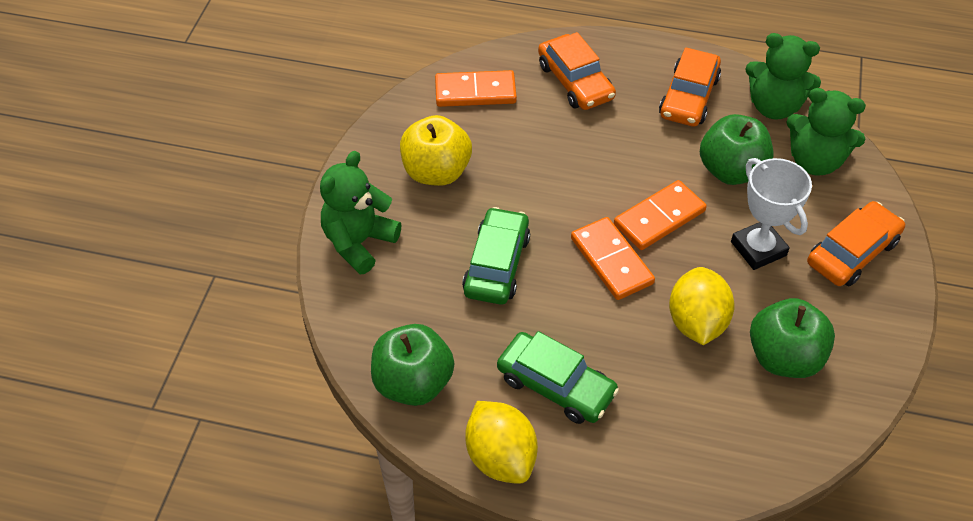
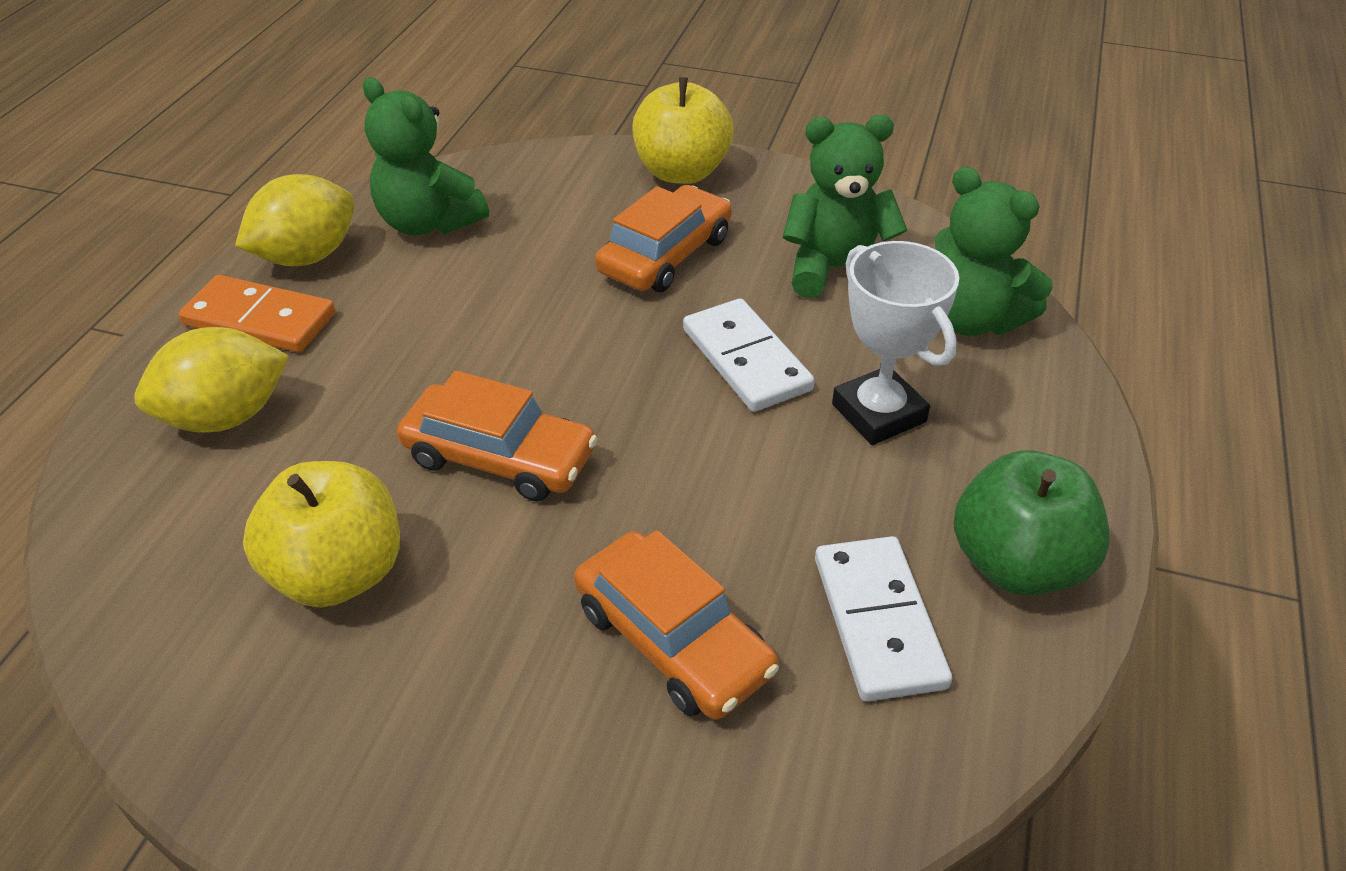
green apple: 3 -> 1
green car: 2 -> 0
orange domino: 3 -> 1
white domino: 0 -> 2
yellow apple: 1 -> 2

